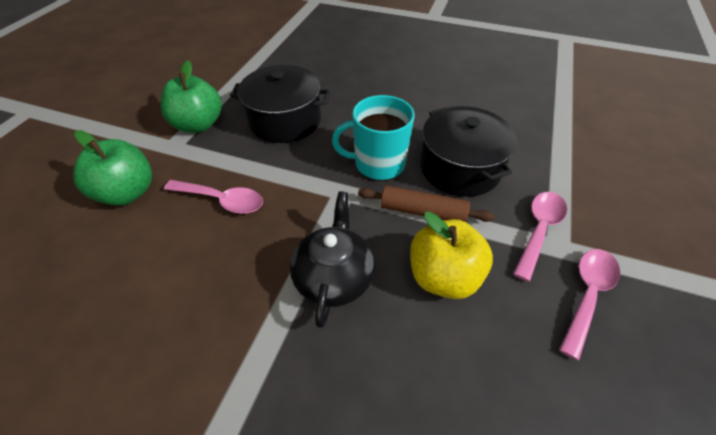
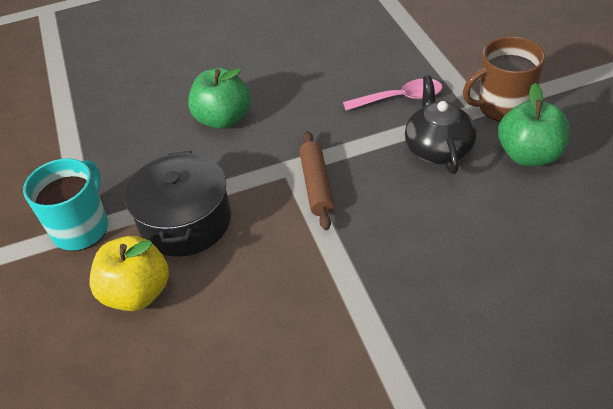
black pot: 2 -> 1
brown mug: 0 -> 1
pink spoon: 3 -> 1

